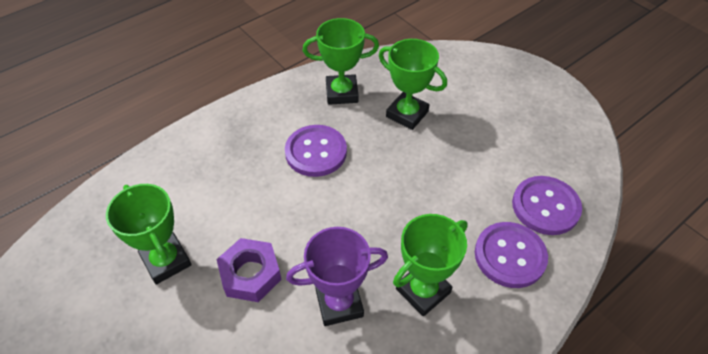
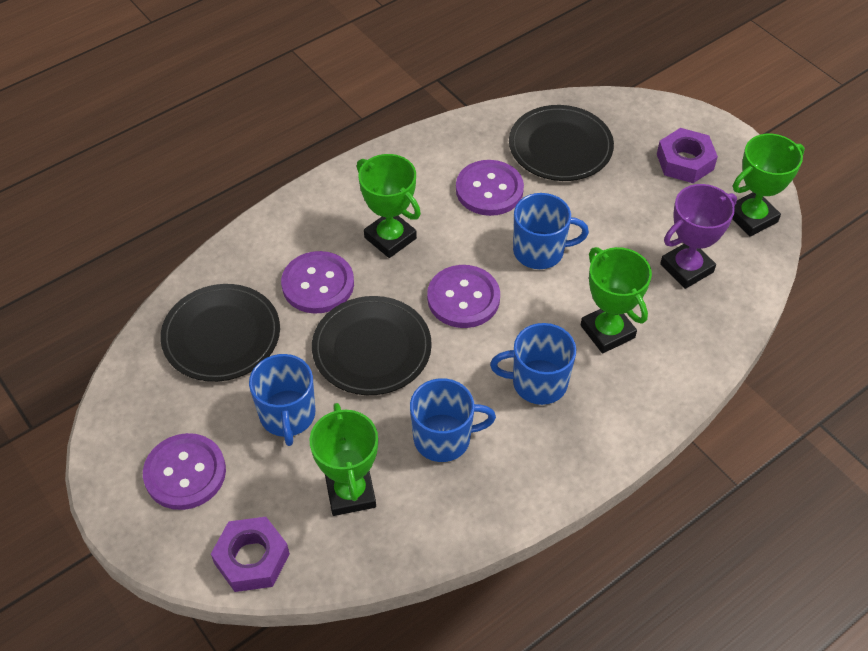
black plate: 0 -> 3
blue mug: 0 -> 4
purple button: 3 -> 4
purple nut: 1 -> 2

